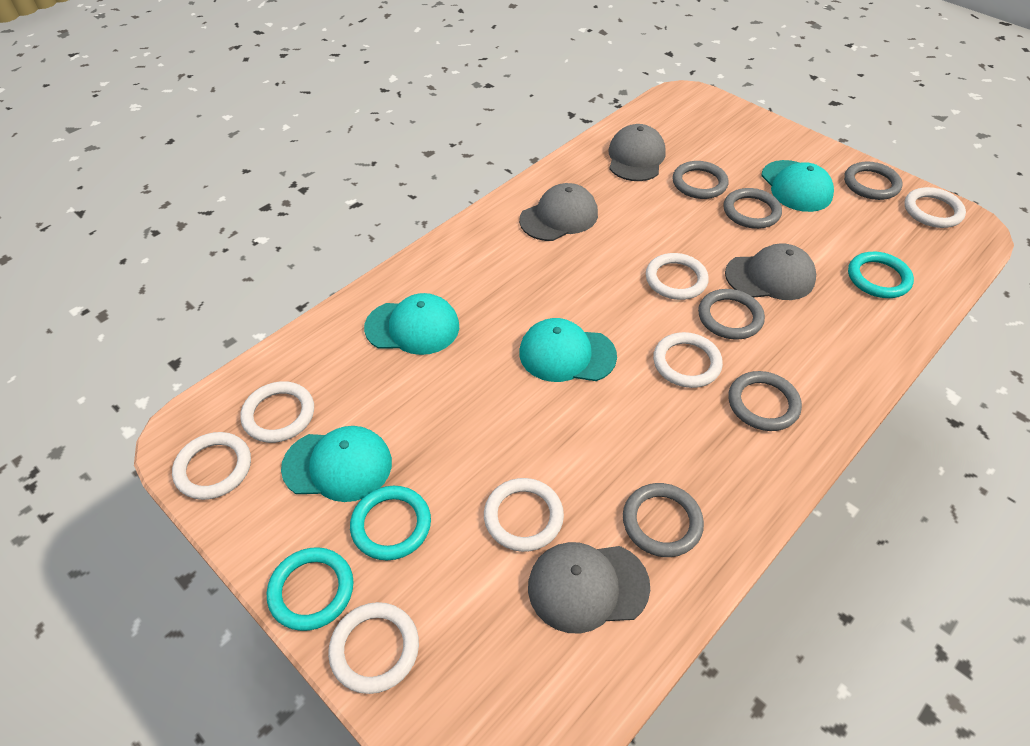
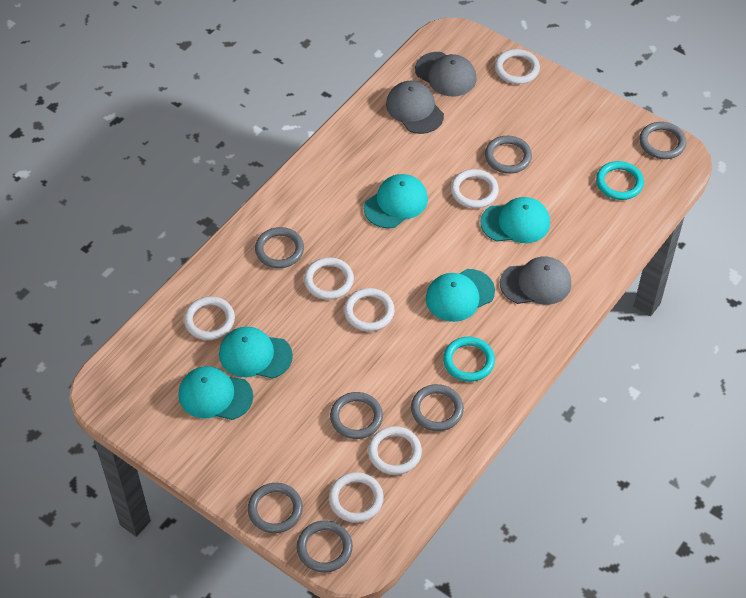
grey cap: 4 -> 3
grey ring: 6 -> 7
turquoise cap: 4 -> 5
turquoise ring: 3 -> 2

